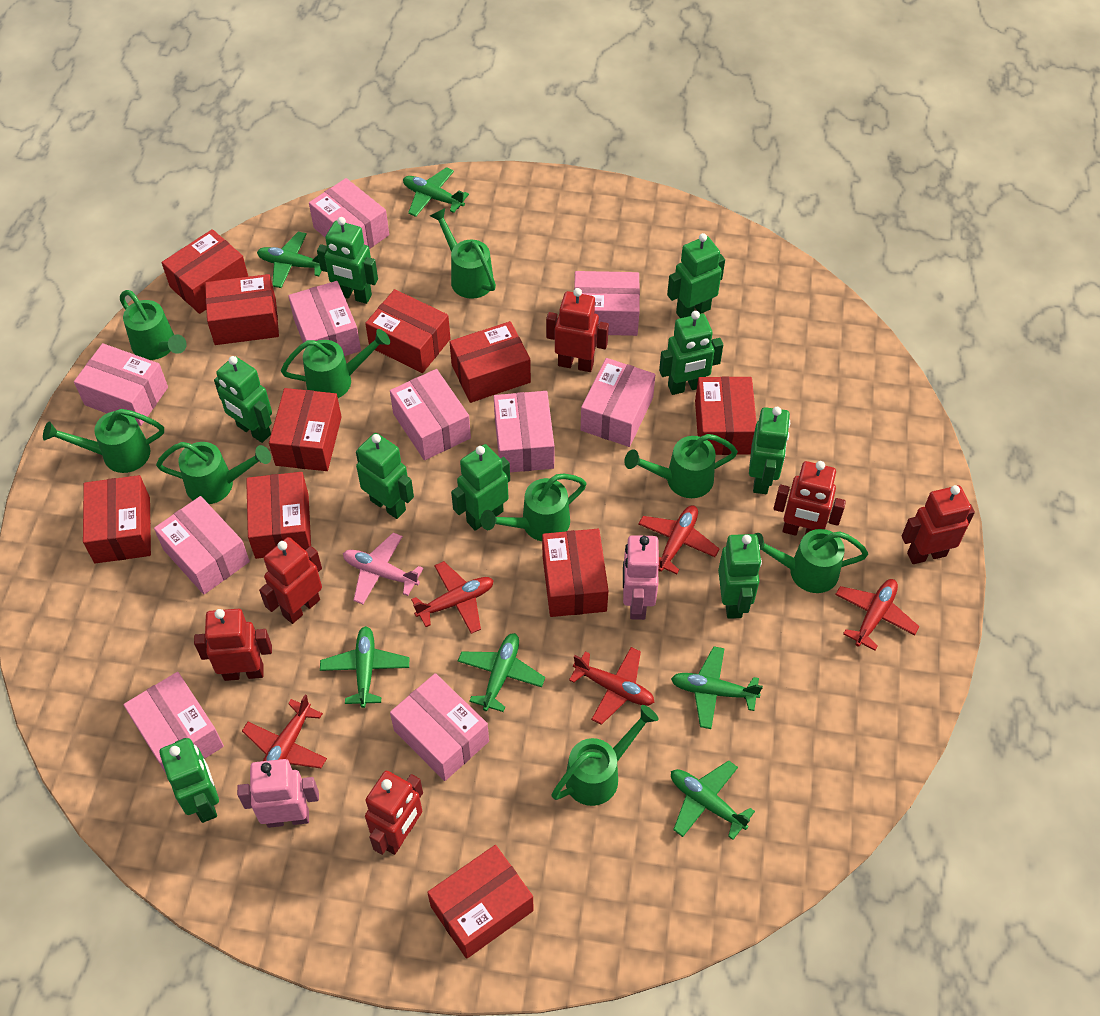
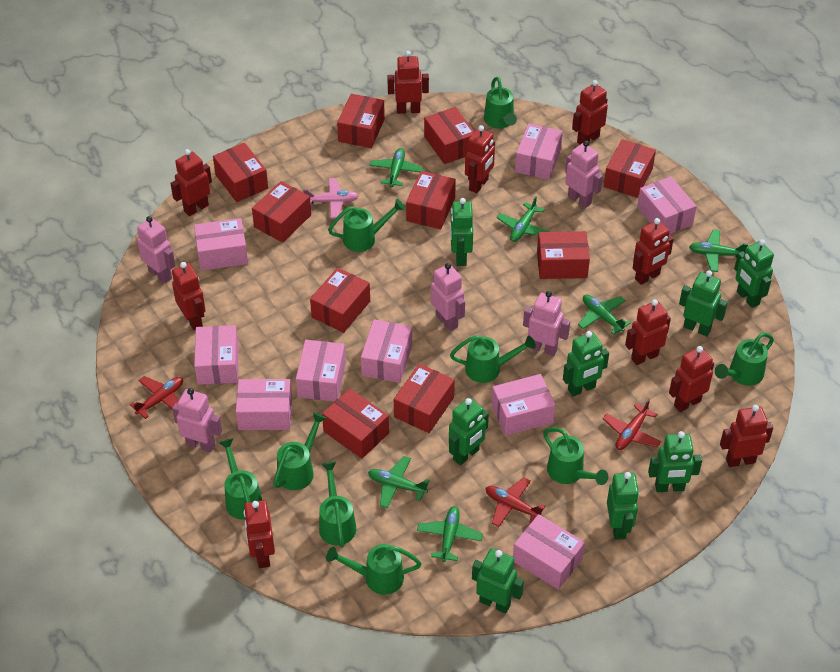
green robot: 9 -> 8
pink box: 10 -> 9
pink robot: 2 -> 5
red plane: 5 -> 3
red robot: 6 -> 10

